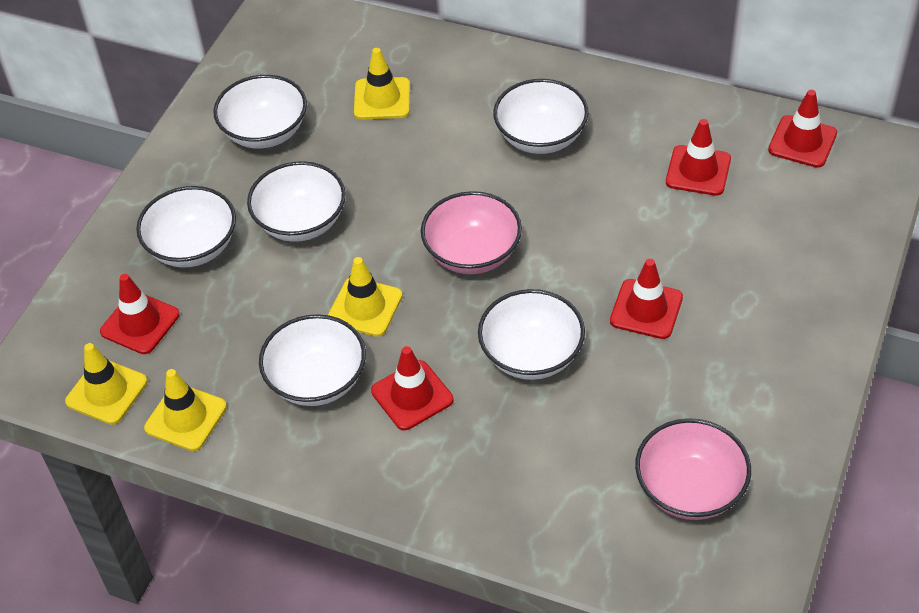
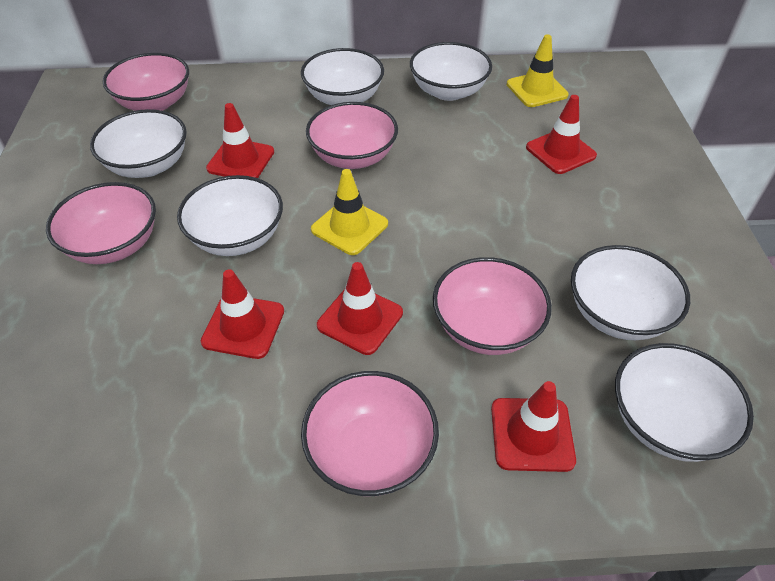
pink bowl: 2 -> 5
yellow traffic cone: 4 -> 2

